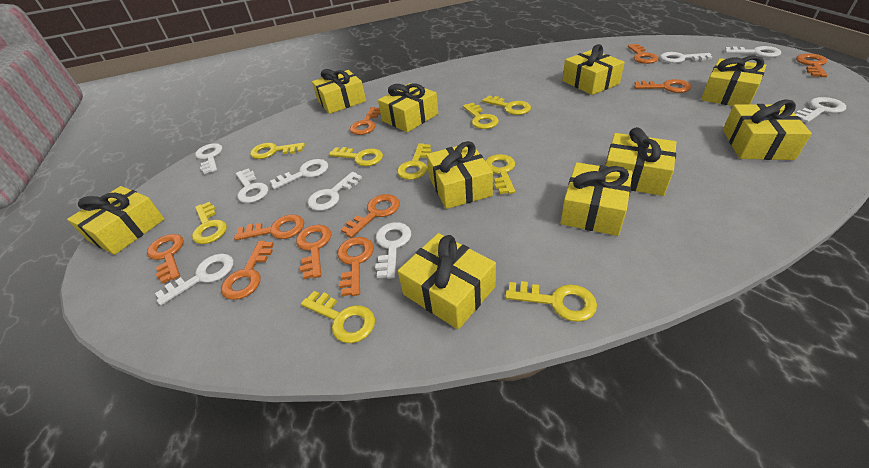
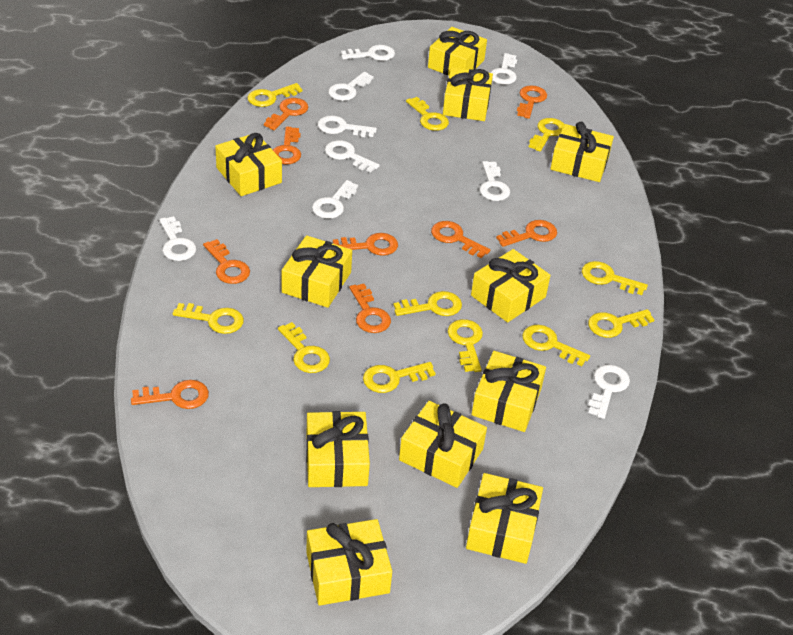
orange key: 10 -> 9
yellow gift: 10 -> 11
yellow key: 9 -> 11

